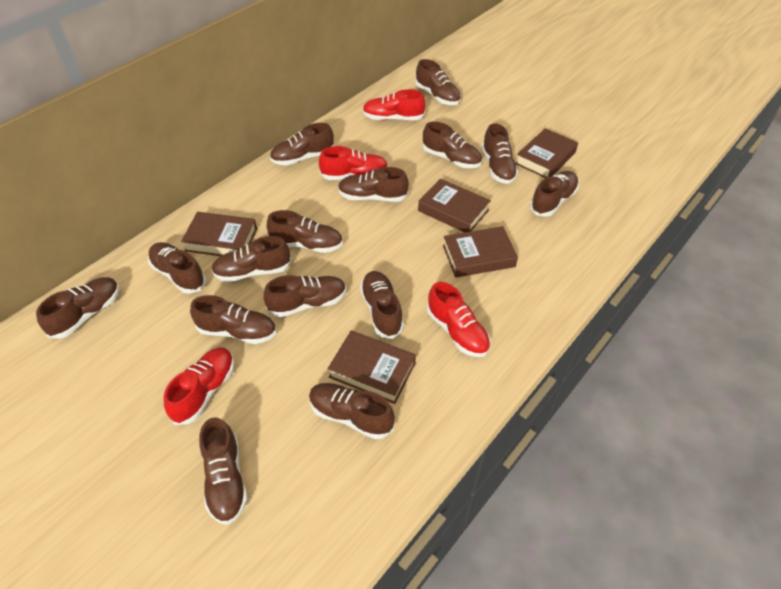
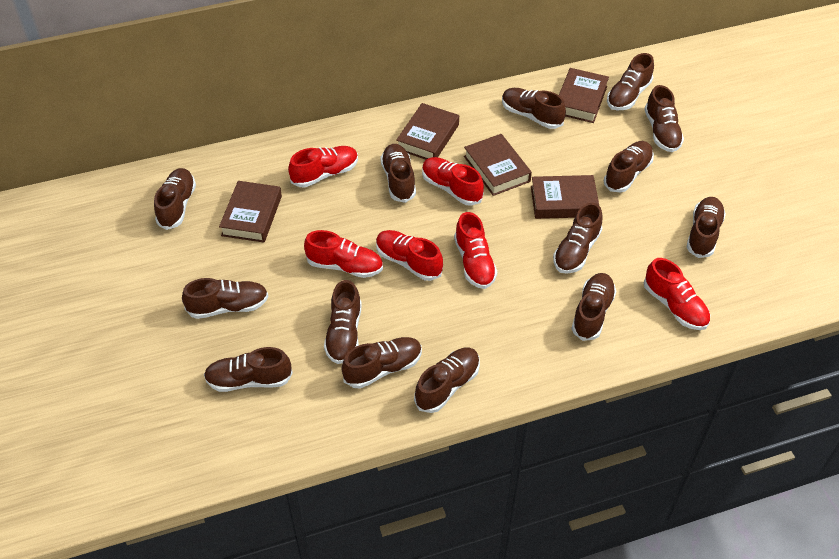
brown shoe: 15 -> 14
red shoe: 4 -> 6

